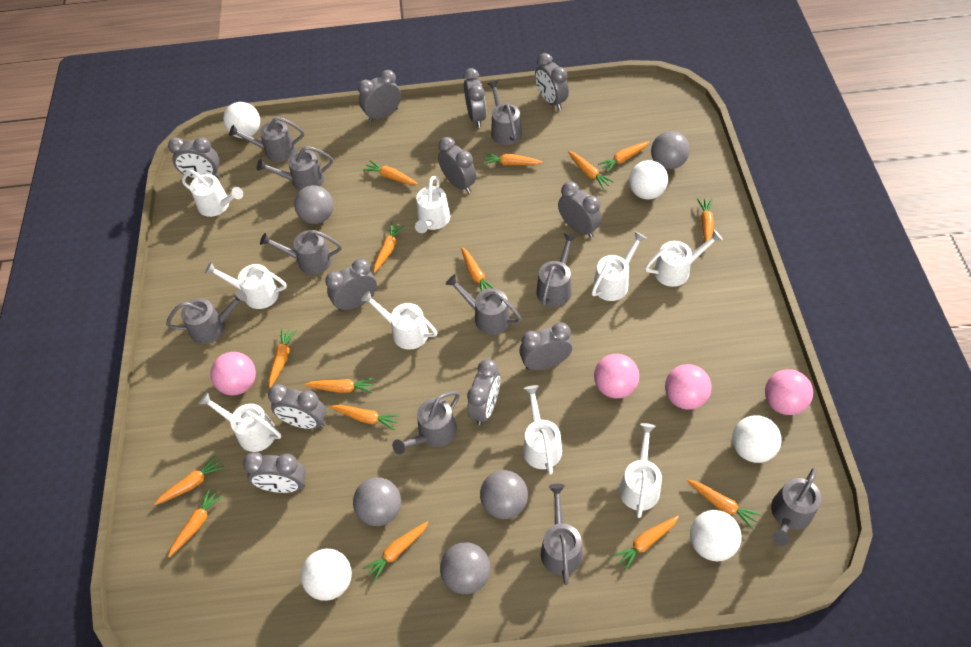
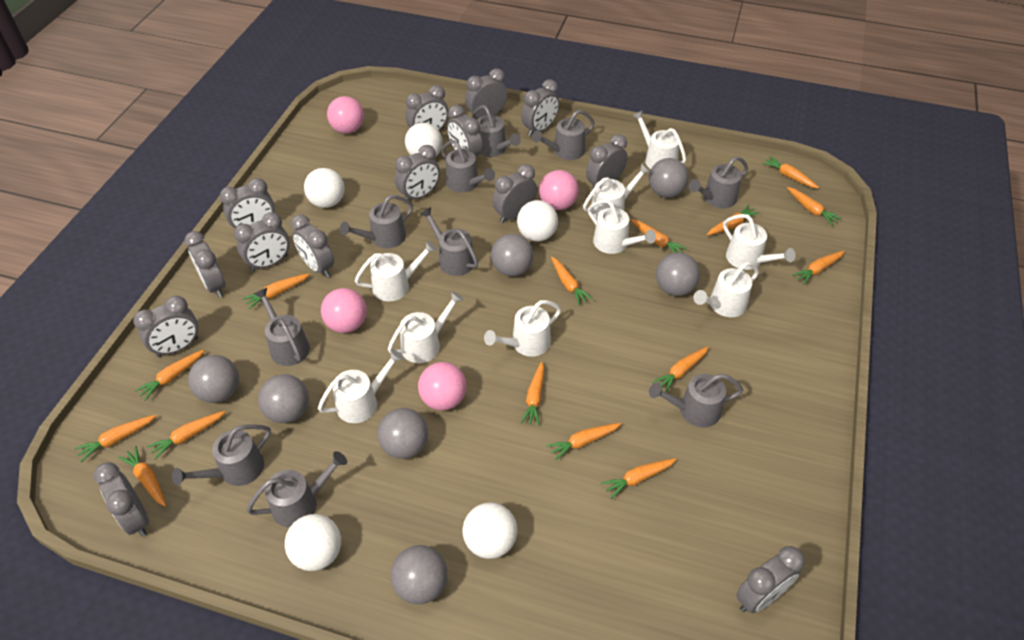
grey ball: 5 -> 7
grey clock: 11 -> 14

